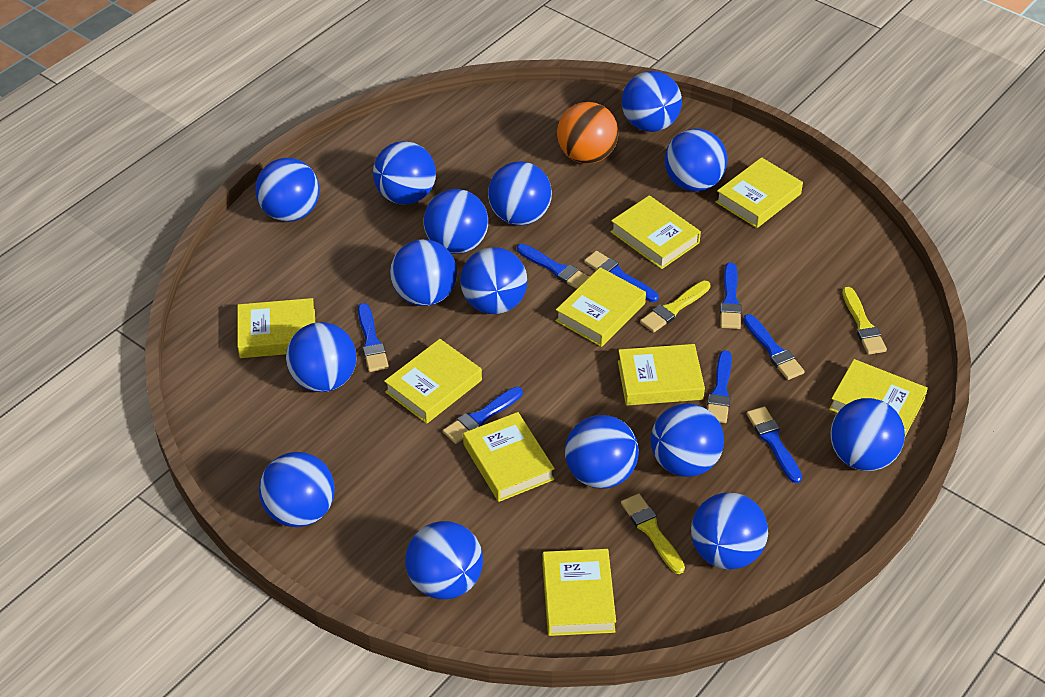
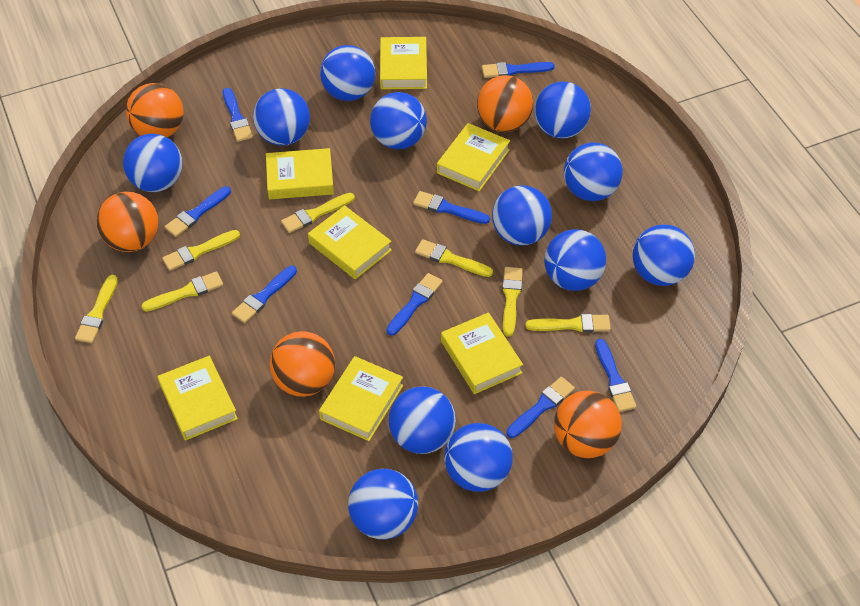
blue ball: 15 -> 12
orange ball: 1 -> 5
yellow book: 9 -> 7
yellow brush: 3 -> 7

